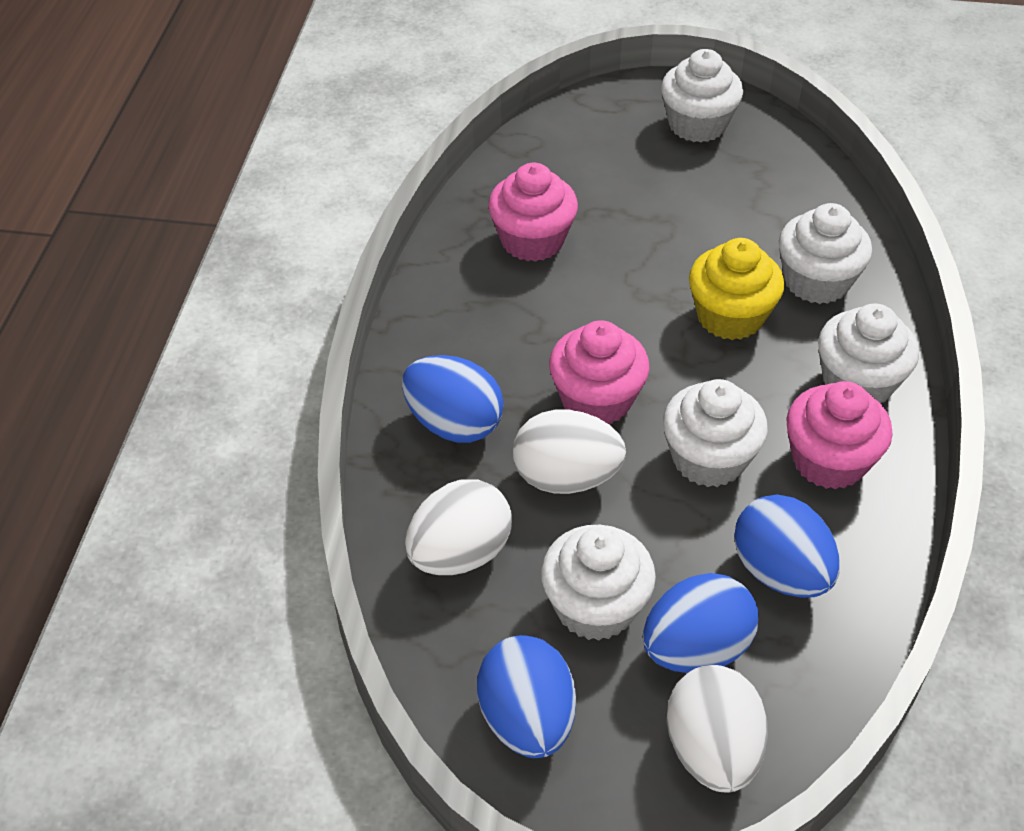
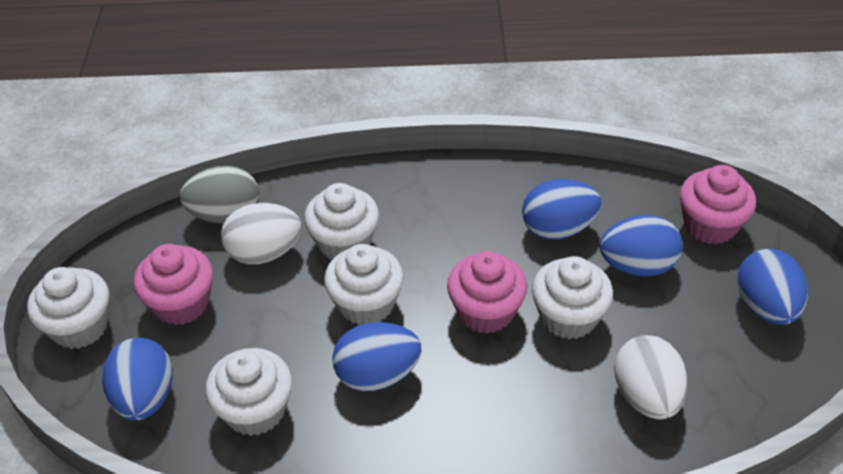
blue egg: 4 -> 5
grey egg: 0 -> 1
white egg: 3 -> 2
yellow cupcake: 1 -> 0

